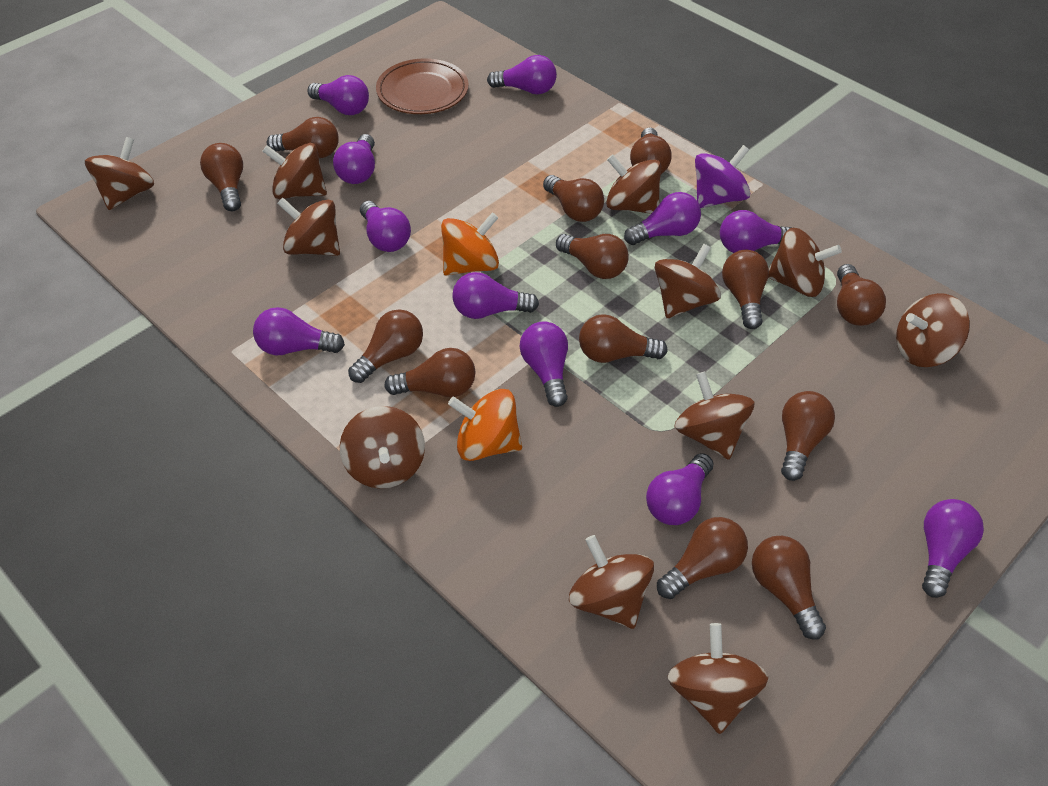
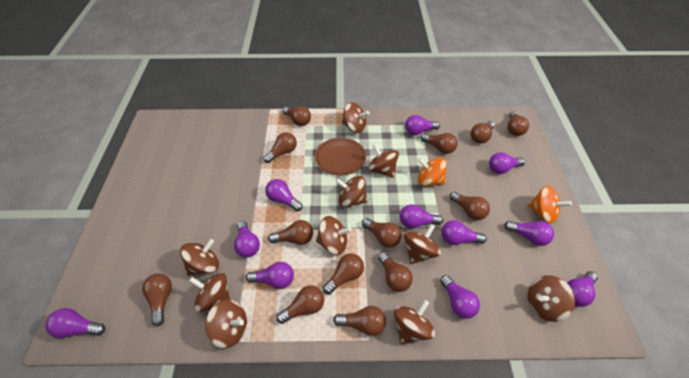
brown spinning top: 11 -> 10
purple spinning top: 1 -> 0

